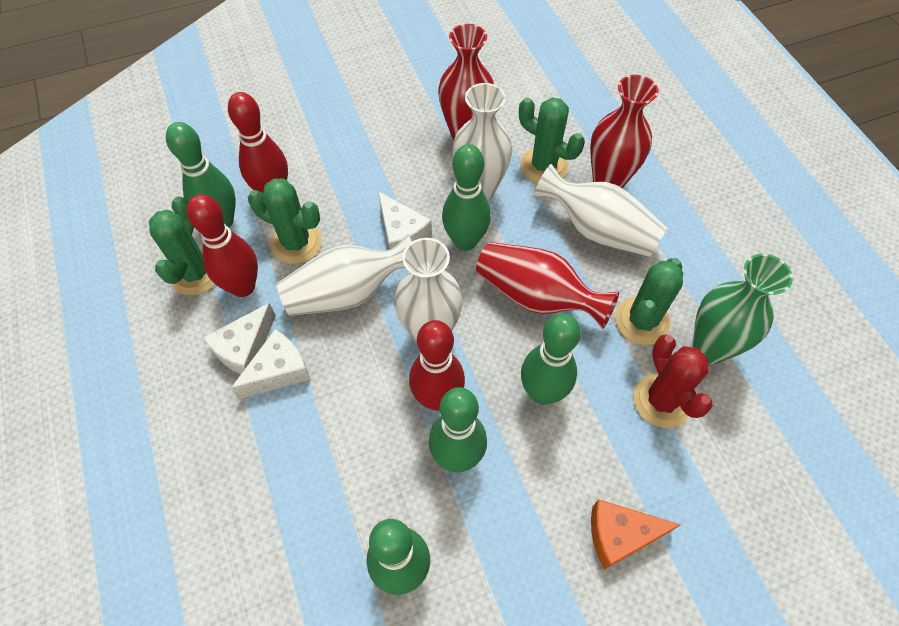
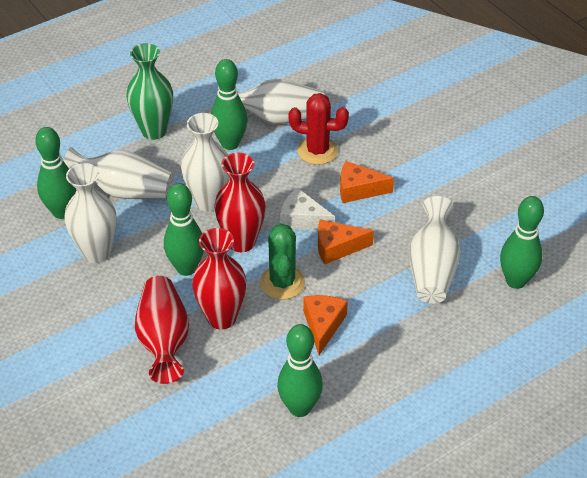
green cactus: 4 -> 1
orange cheese: 1 -> 3
red bowling pin: 3 -> 0
white cheese: 3 -> 1
white vase: 4 -> 5

